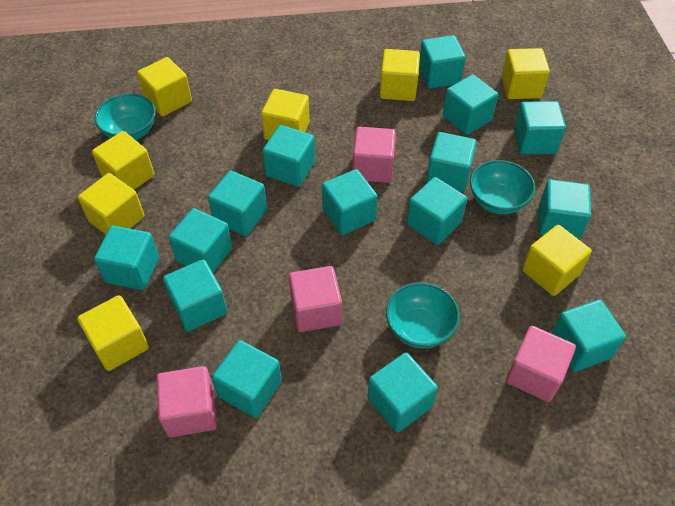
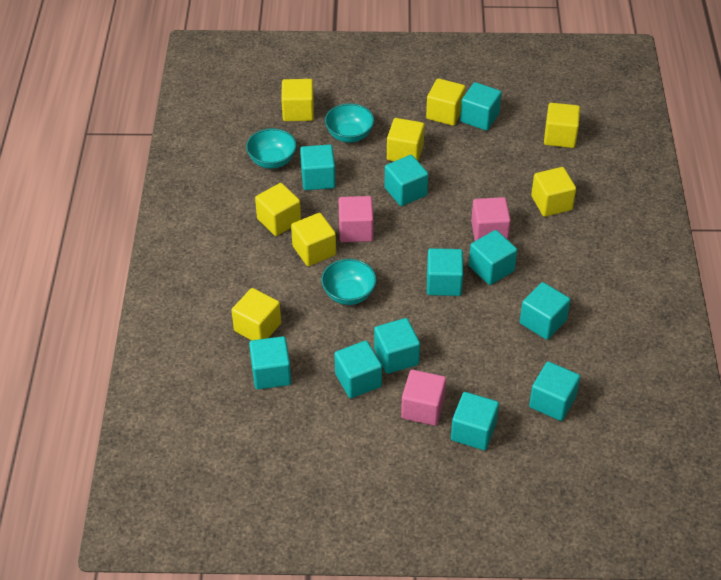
pink cube: 4 -> 3
turquoise cube: 15 -> 11

